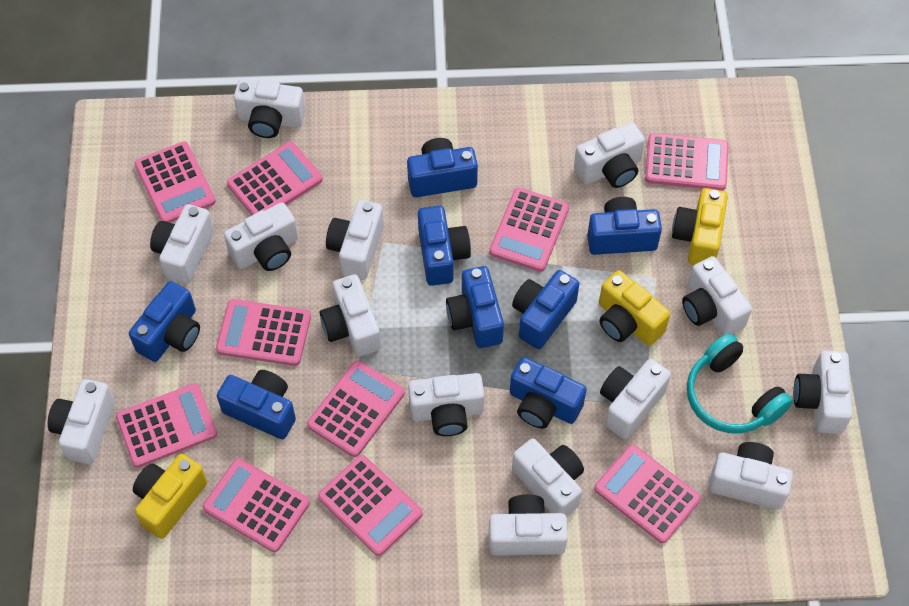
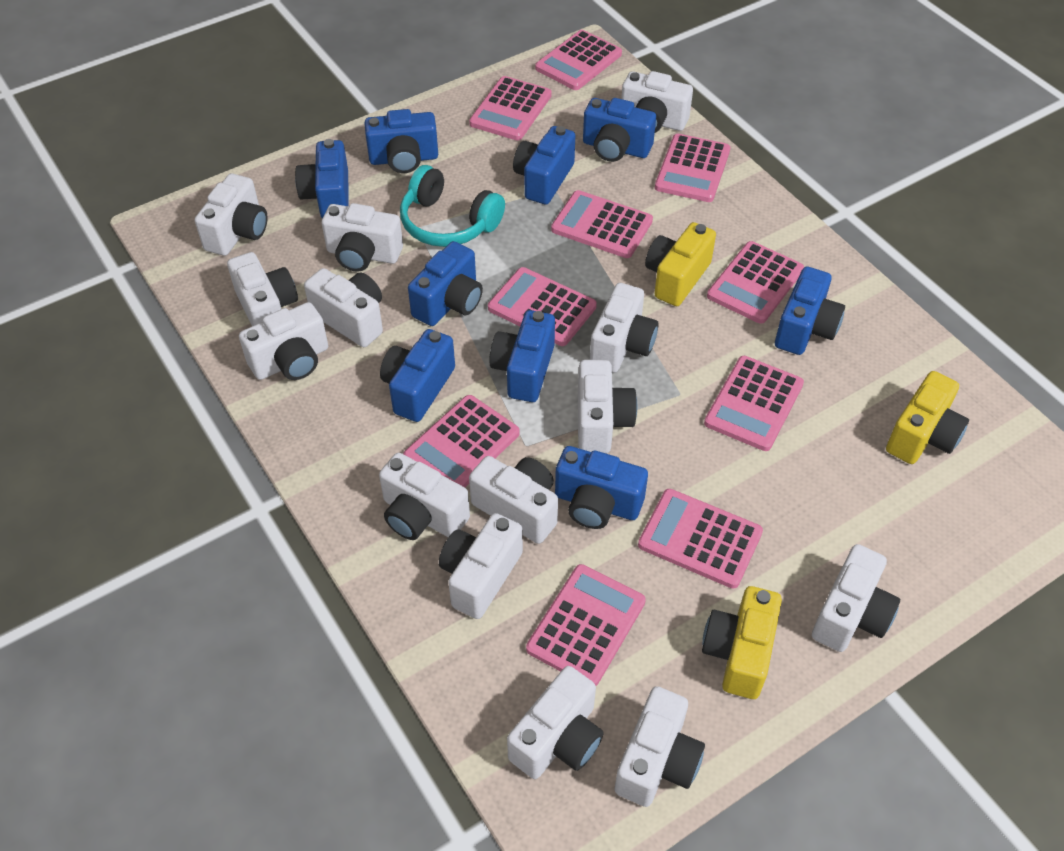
blue camera: 8 -> 9

